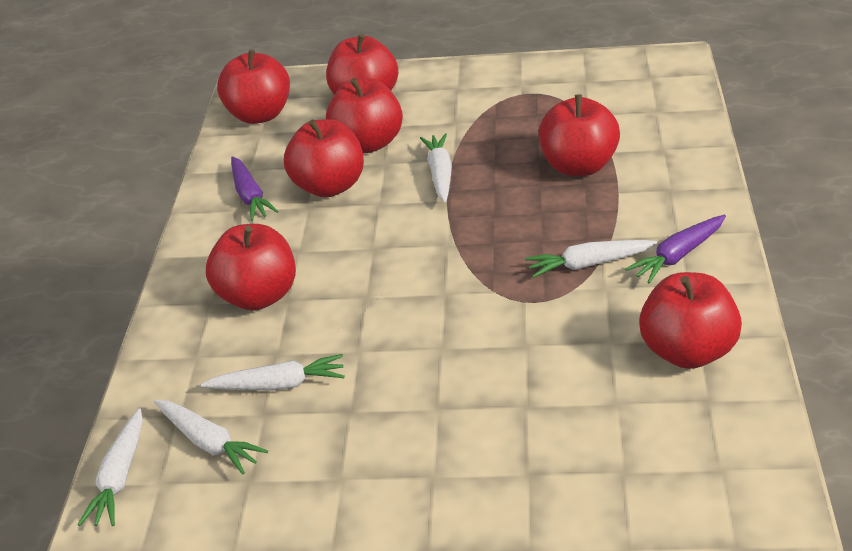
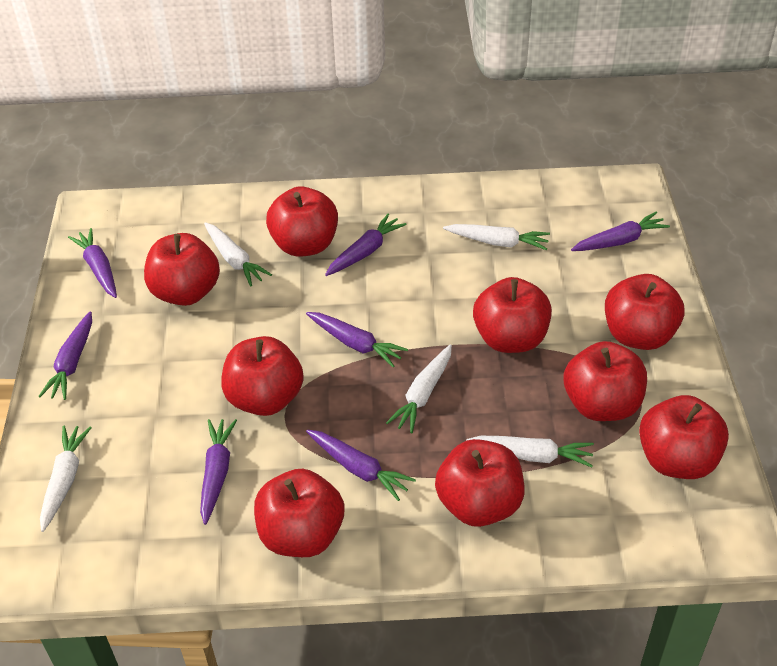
purple carrot: 2 -> 7
red apple: 7 -> 9

